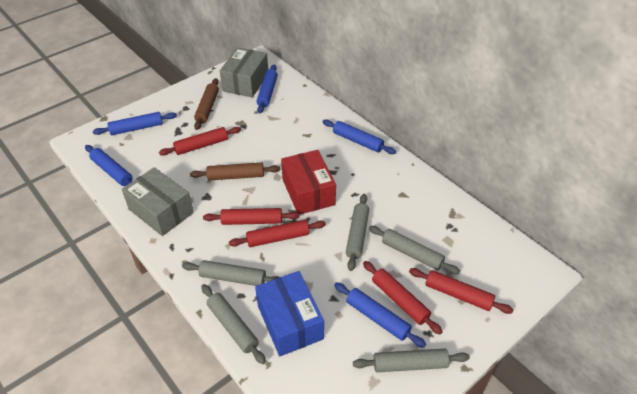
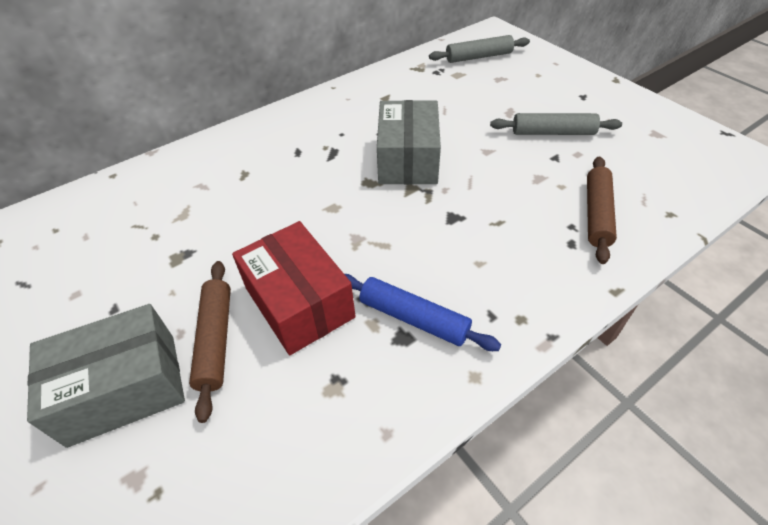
blue box: 1 -> 0
blue rolling pin: 5 -> 1
grey rolling pin: 5 -> 2
red rolling pin: 5 -> 0

